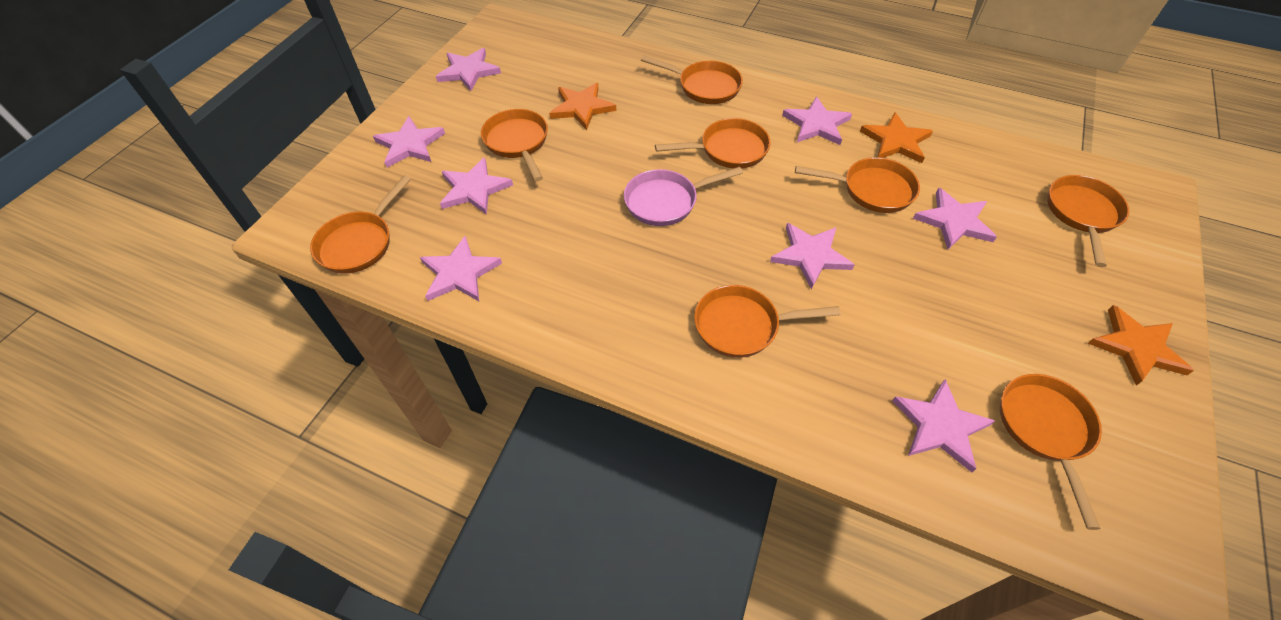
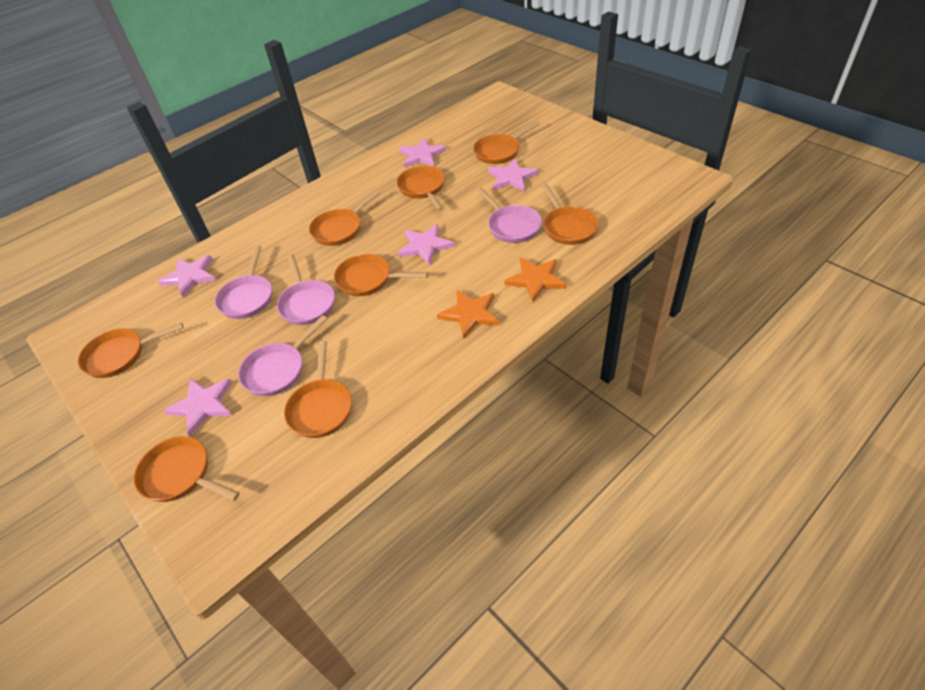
orange star: 3 -> 2
pink pan: 1 -> 4
pink star: 8 -> 5

